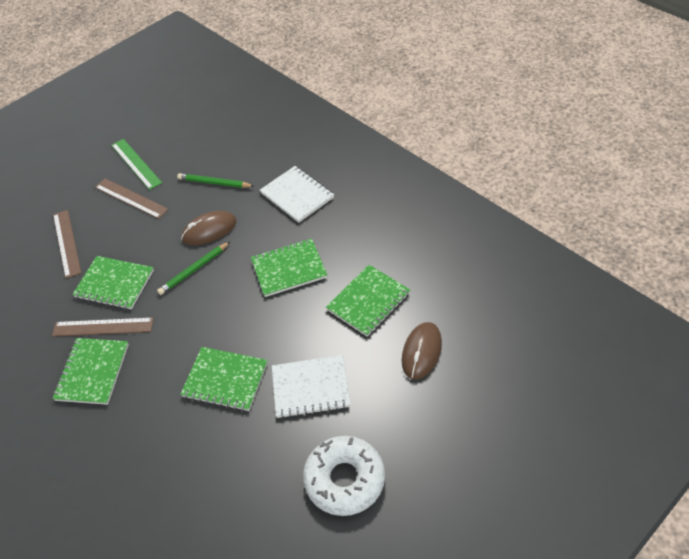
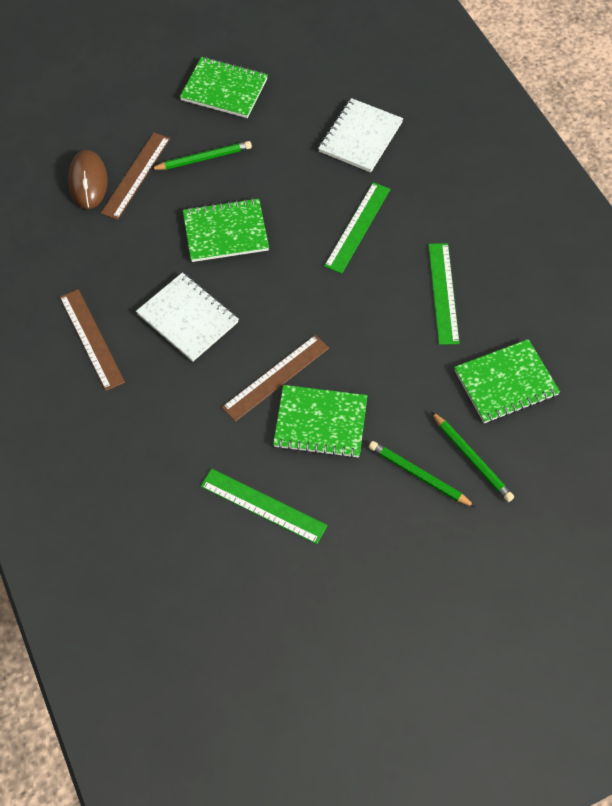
brown mouse: 2 -> 1
green notebook: 5 -> 4
green pencil: 2 -> 3
green ruler: 1 -> 3
white donut: 1 -> 0

